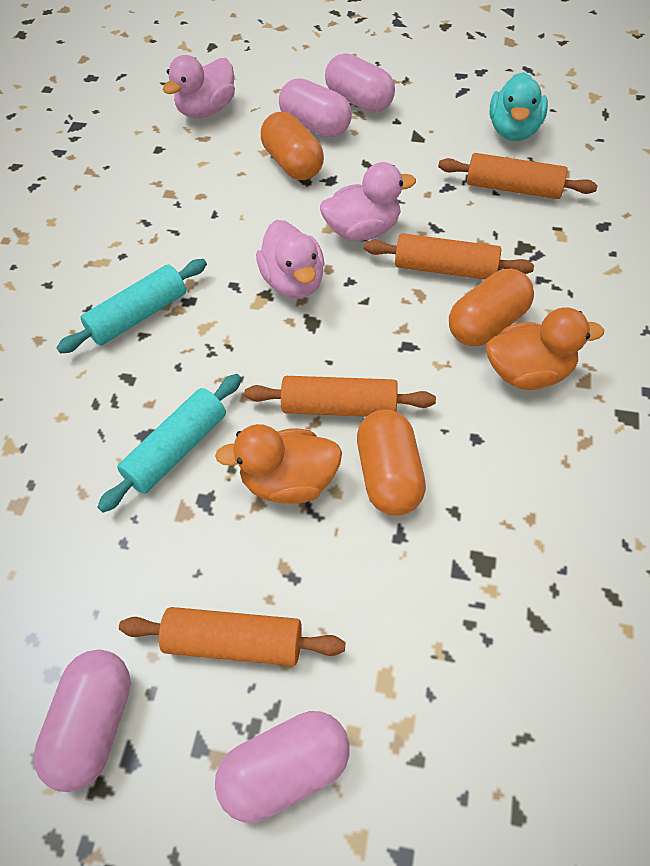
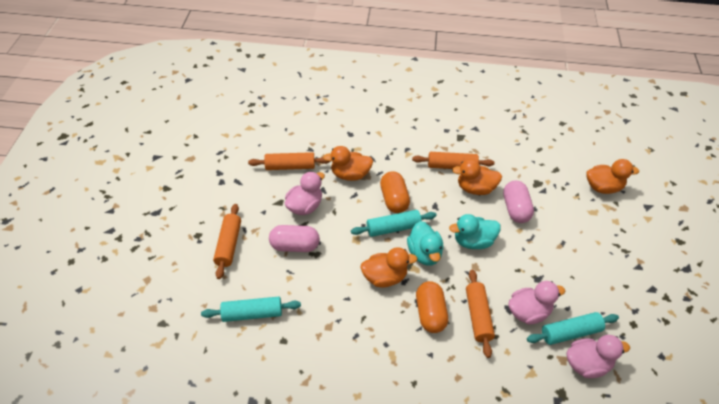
orange capsule: 3 -> 2
orange duck: 2 -> 4
pink capsule: 4 -> 2
turquoise duck: 1 -> 2
turquoise rolling pin: 2 -> 3

